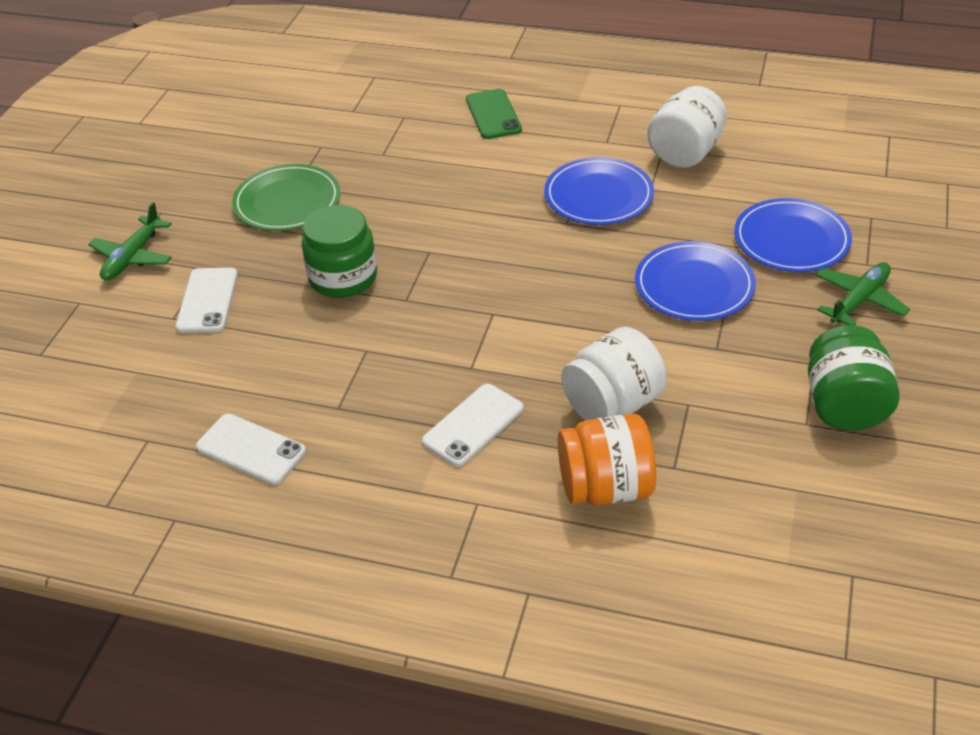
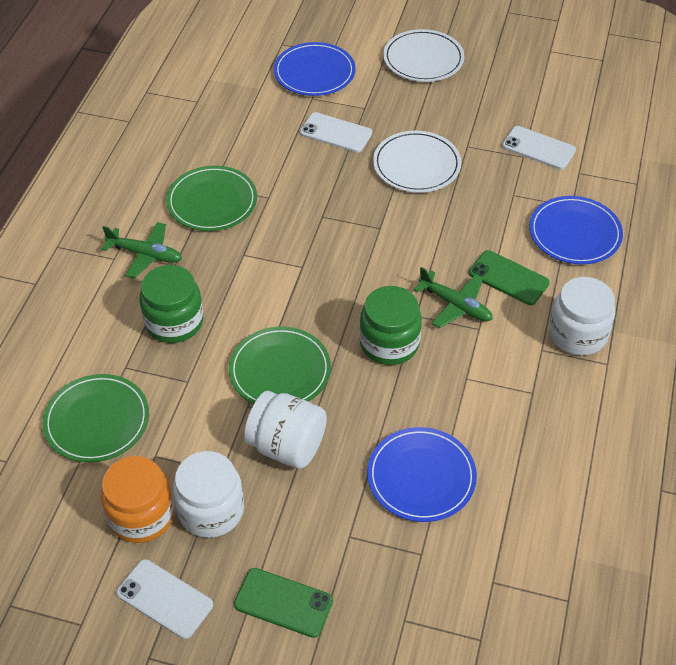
green phone: 1 -> 2
green plate: 1 -> 3
white jar: 2 -> 3
white plate: 0 -> 2

